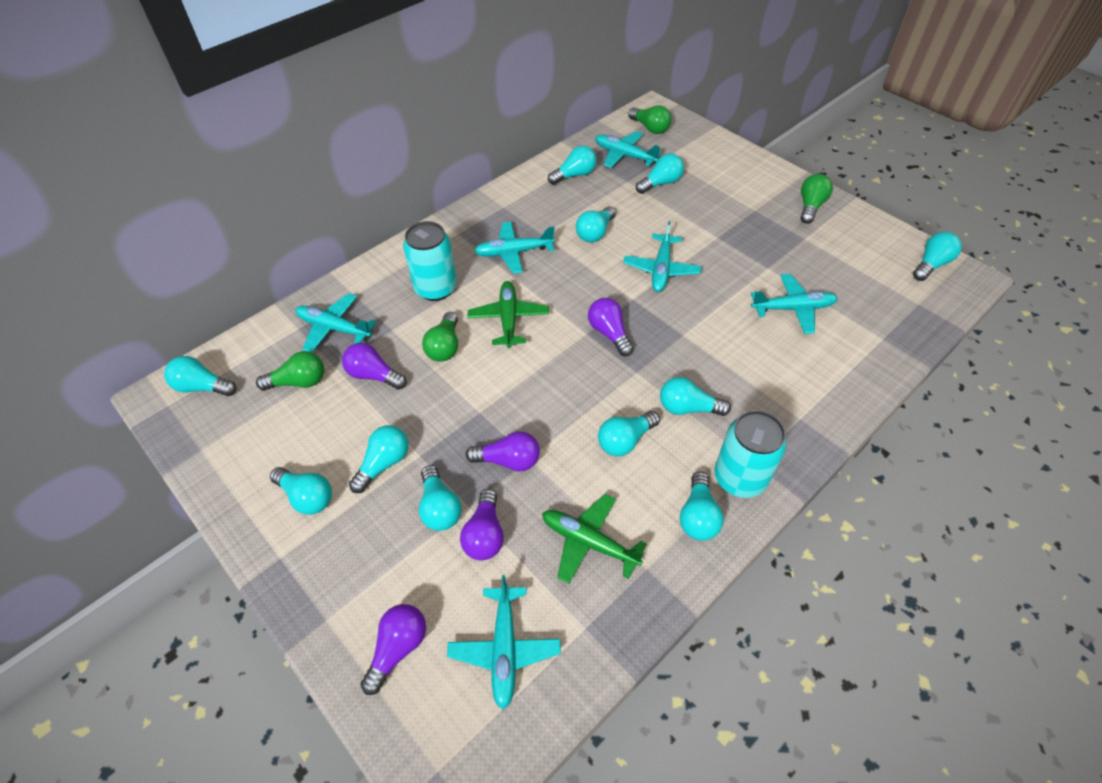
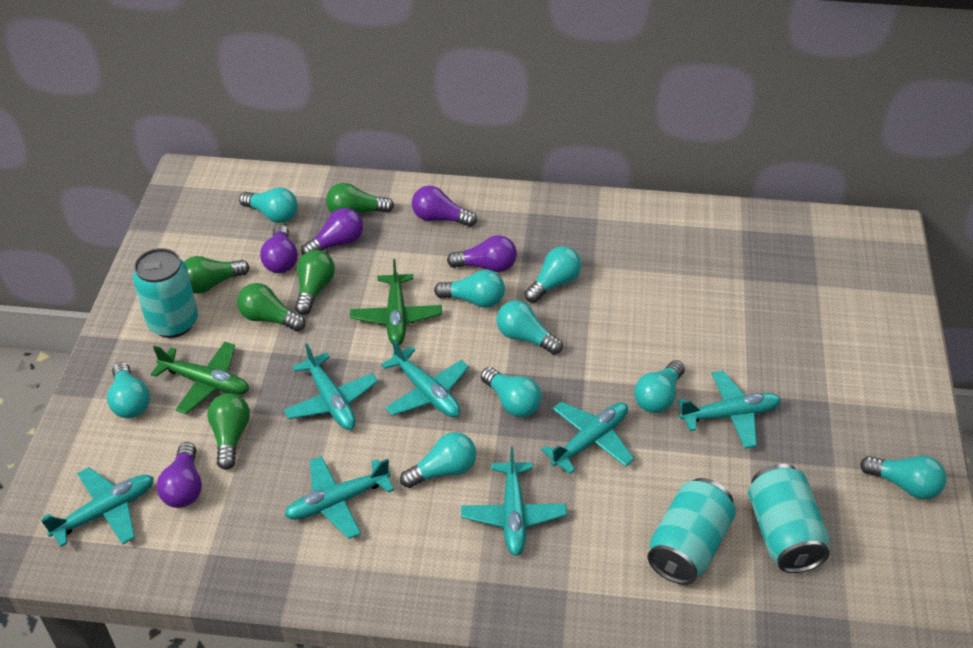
green light bulb: 4 -> 5
turquoise can: 2 -> 3
turquoise light bulb: 11 -> 9
turquoise plane: 6 -> 7

